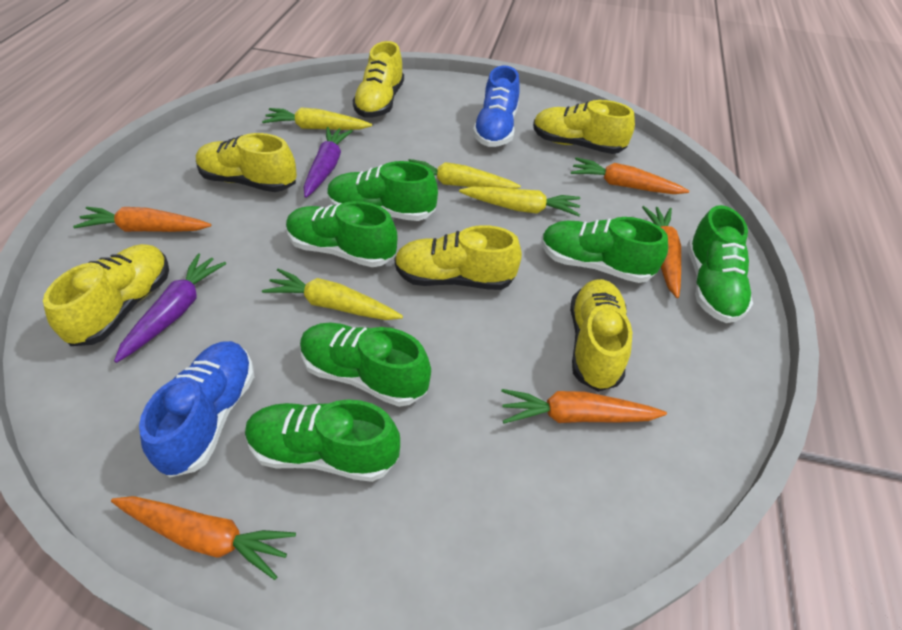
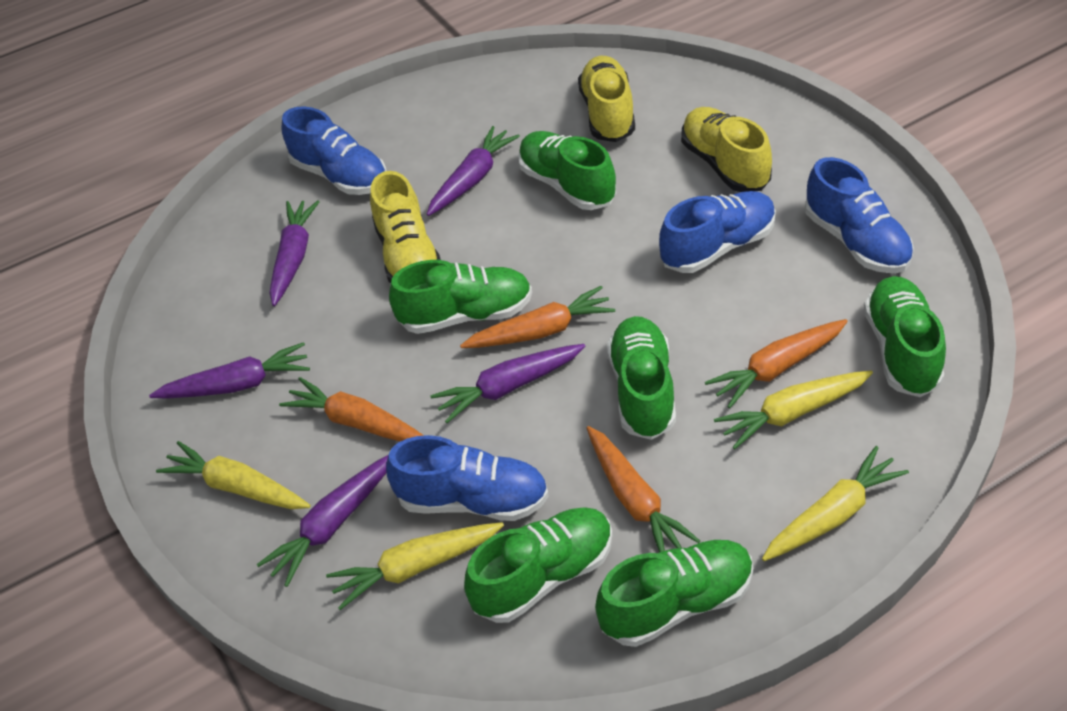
blue shoe: 2 -> 4
orange carrot: 5 -> 4
purple carrot: 2 -> 5
yellow shoe: 6 -> 3

